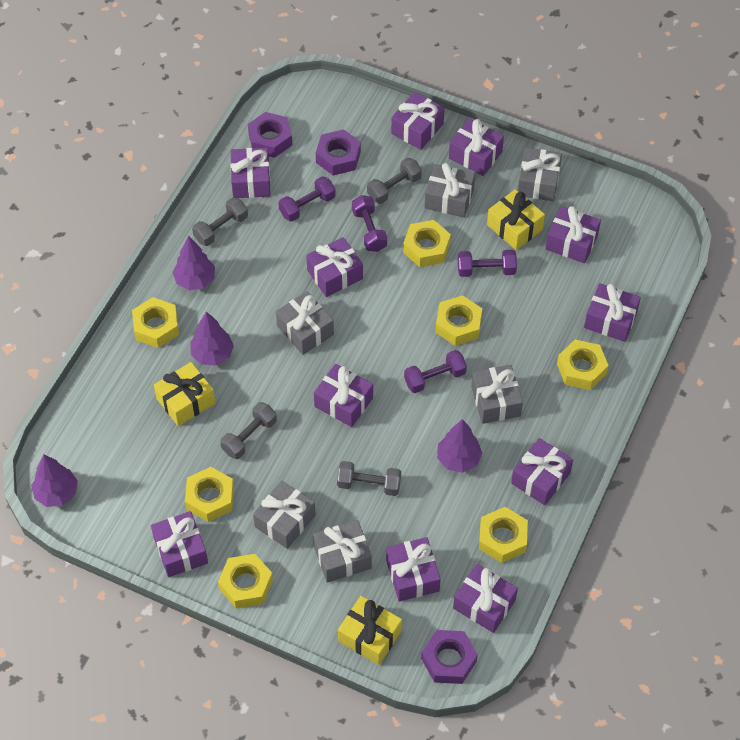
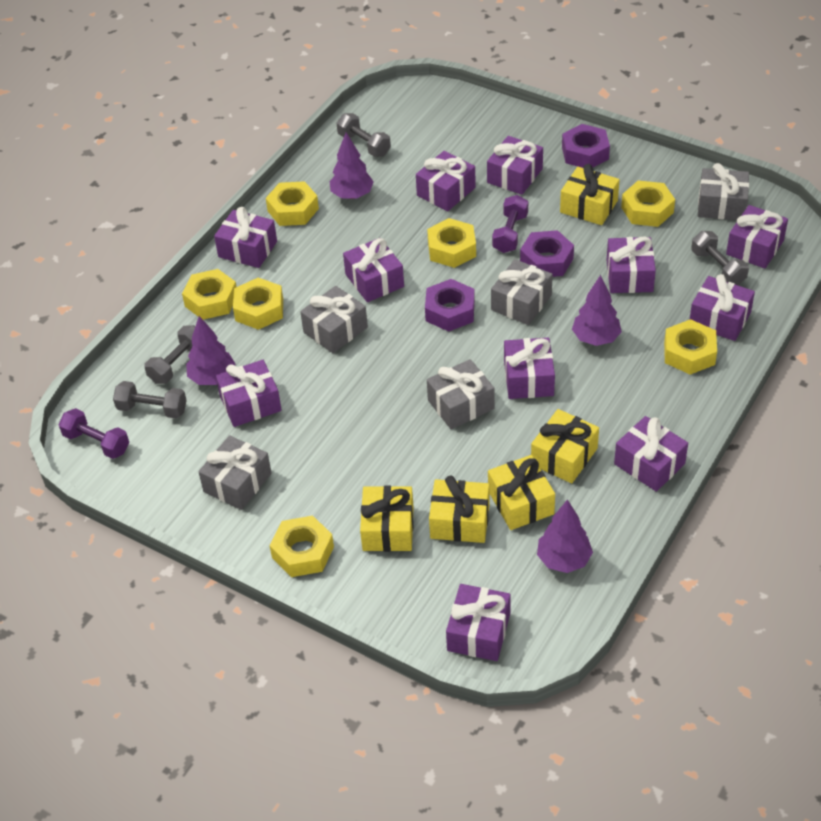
grey gift: 6 -> 5
purple dumbbell: 4 -> 2
yellow gift: 3 -> 5

